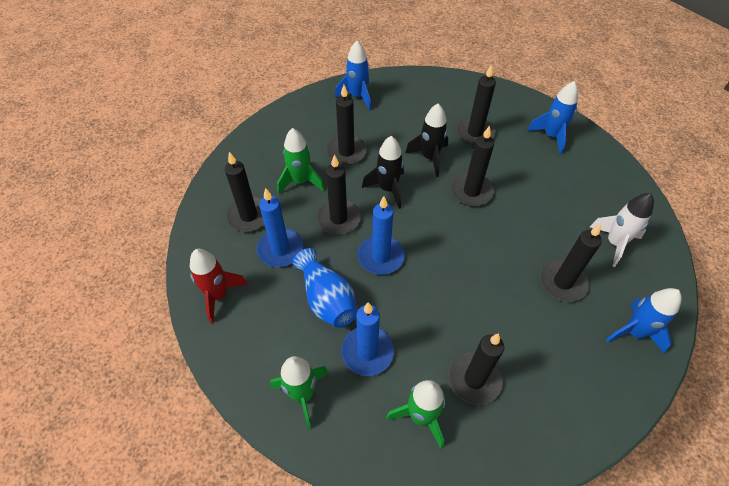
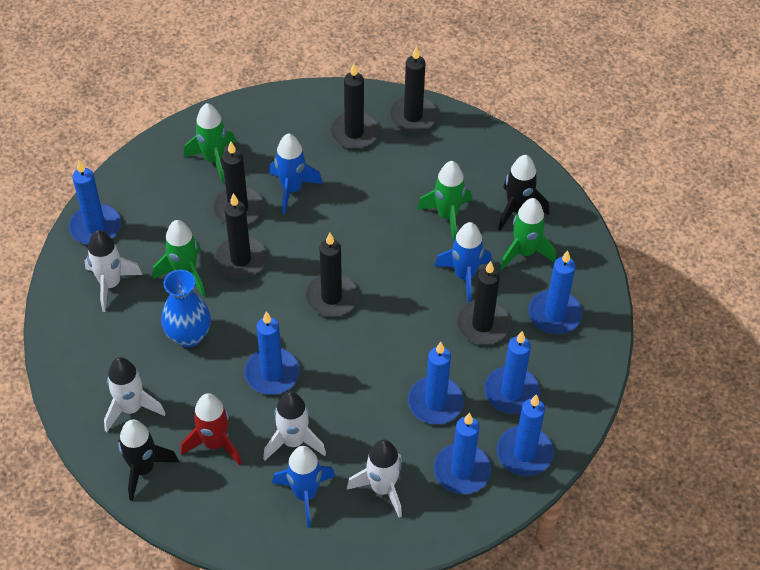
black candle: 7 -> 6
blue candle: 3 -> 7
green rocket: 3 -> 4
white rocket: 1 -> 4

